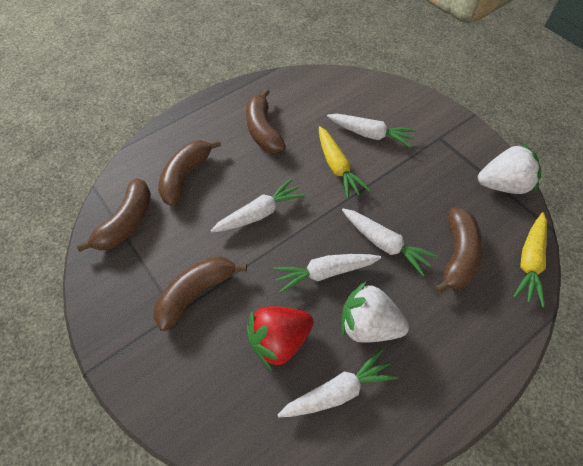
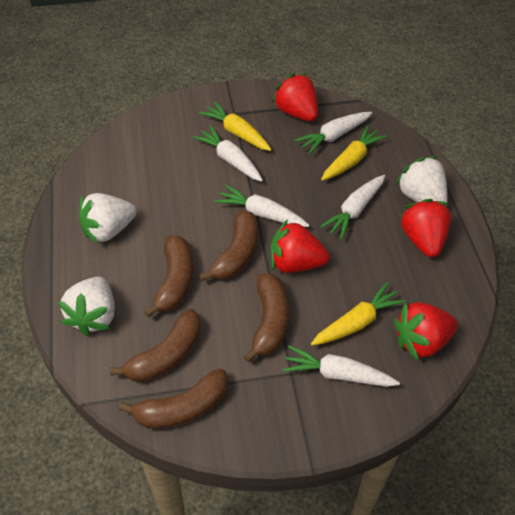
red strawberry: 1 -> 4
white strawberry: 2 -> 3
yellow carrot: 2 -> 3

